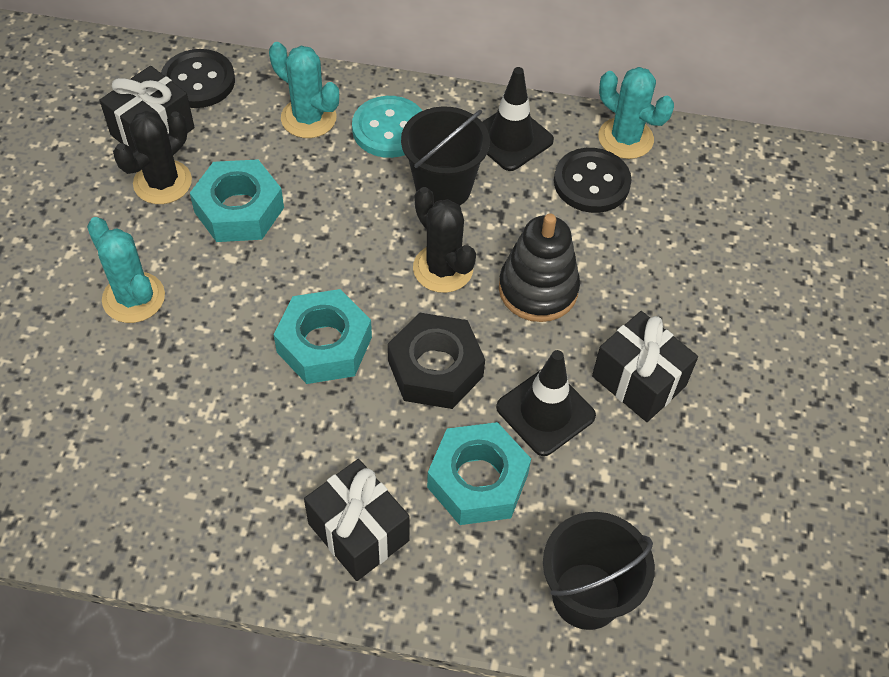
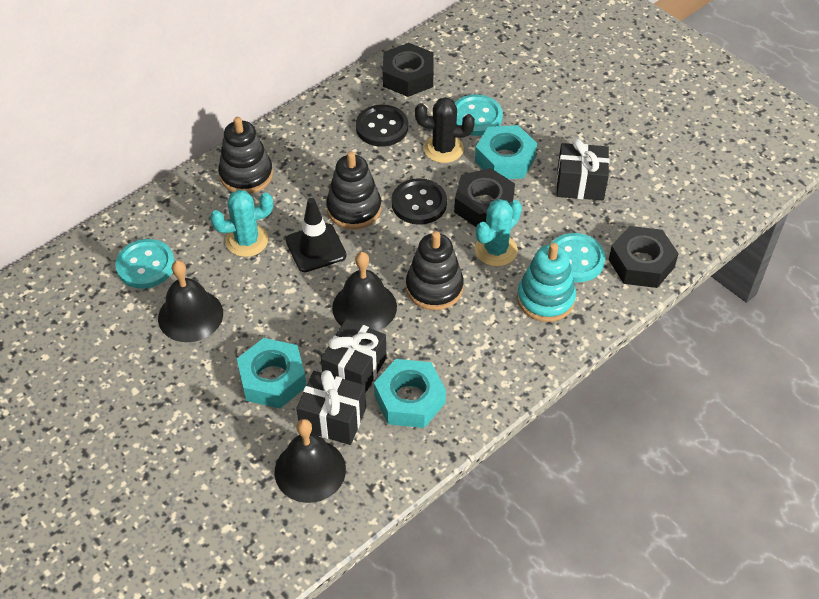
black bell: 0 -> 3
black bucket: 2 -> 0
black cactus: 2 -> 1
black nut: 1 -> 3
black stacking toy: 1 -> 3
black traffic cone: 2 -> 1
turquoise button: 1 -> 3
turquoise cactus: 3 -> 2
turquoise stacking toy: 0 -> 1

